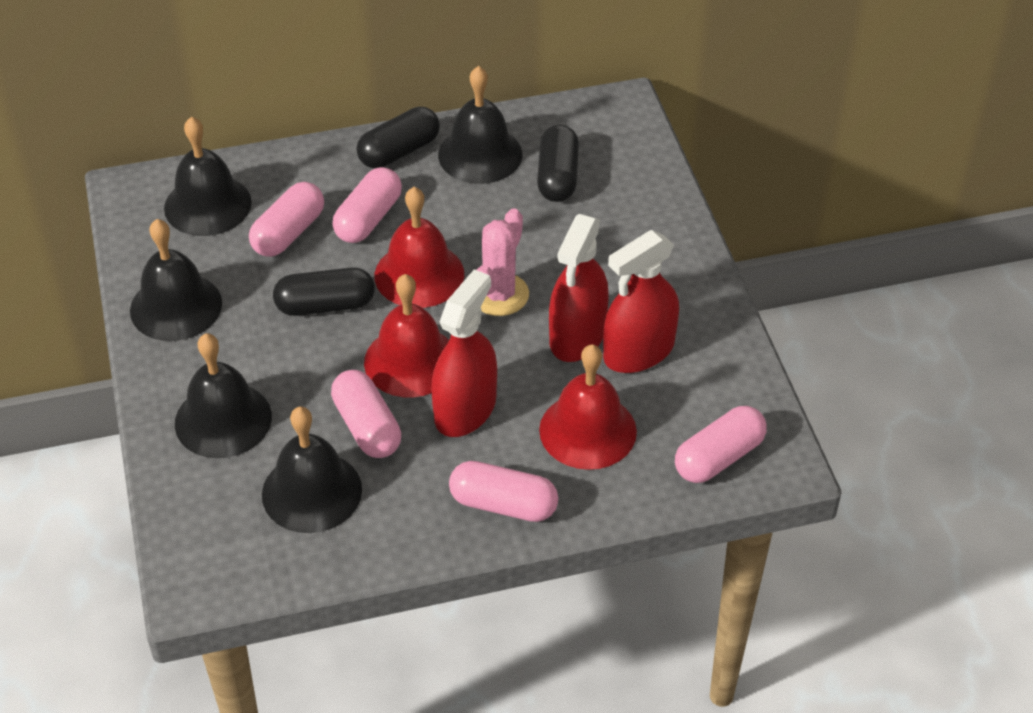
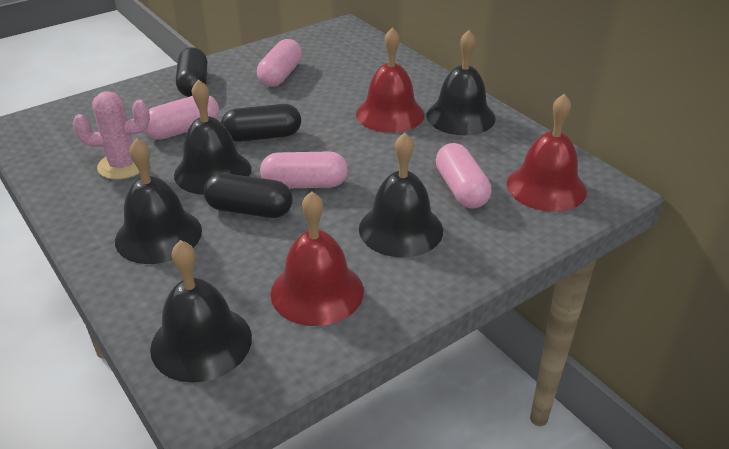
pink capsule: 5 -> 4
red spray bottle: 3 -> 0

